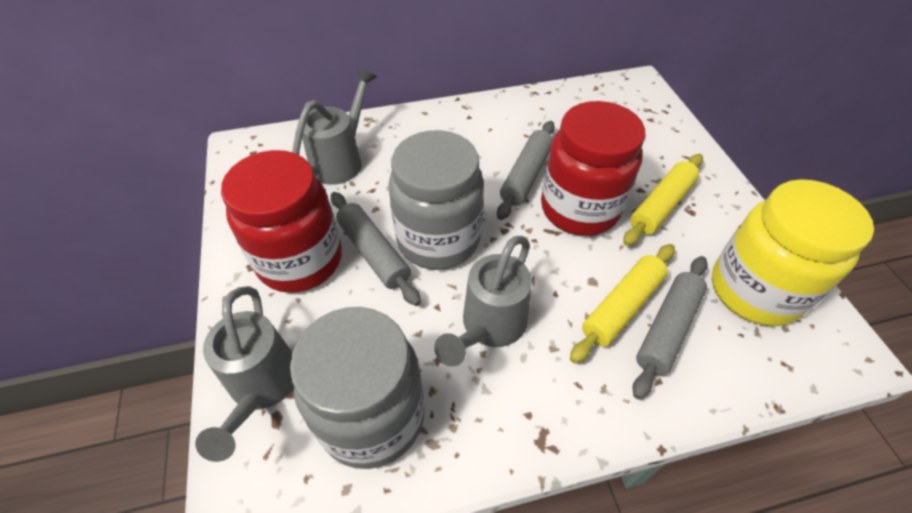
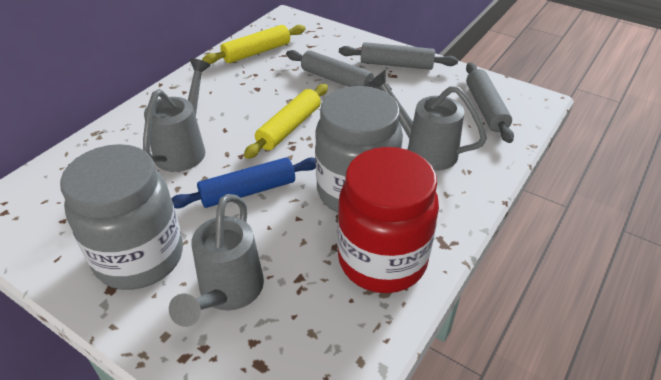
blue rolling pin: 0 -> 1
red jar: 2 -> 1
yellow jar: 1 -> 0

